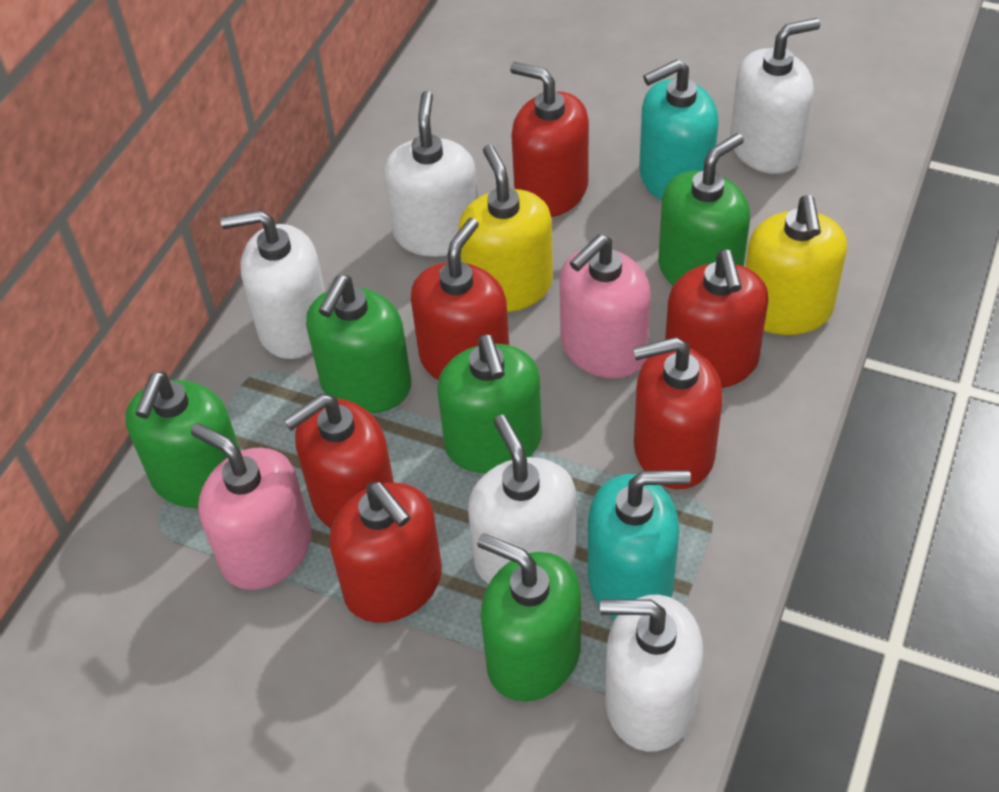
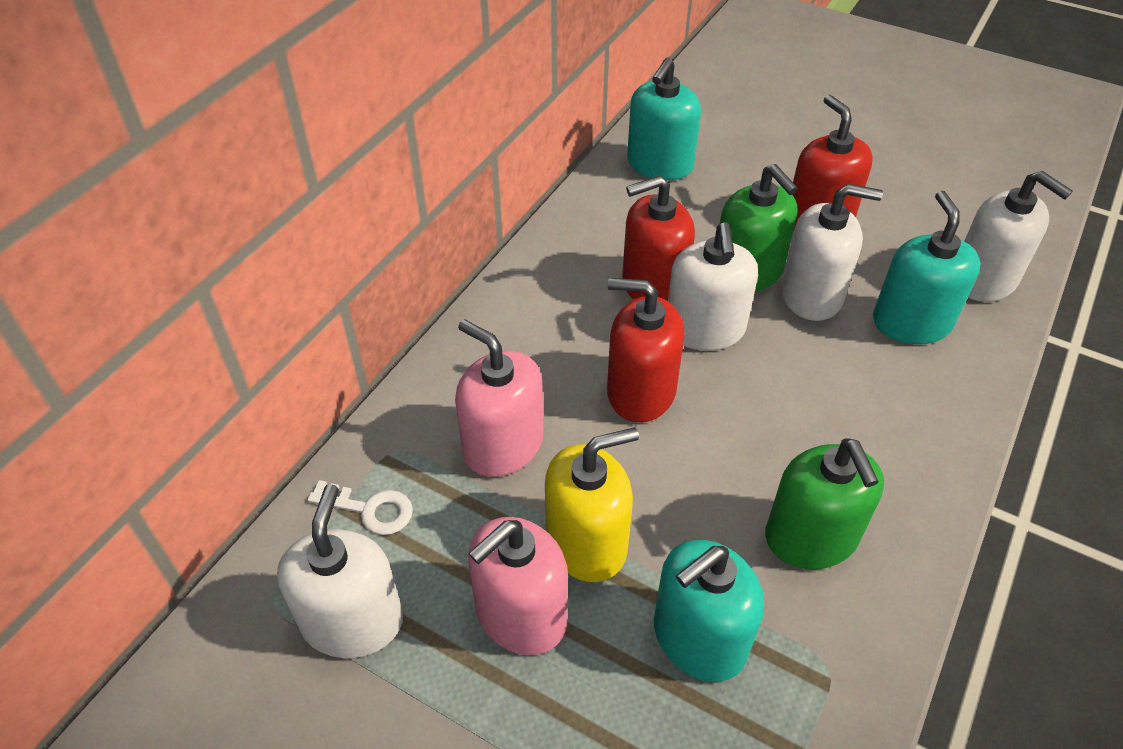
green soap dispenser: 5 -> 2
red soap dispenser: 6 -> 3
turquoise soap dispenser: 2 -> 3
white key: 0 -> 1
white soap dispenser: 5 -> 4
yellow soap dispenser: 2 -> 1

